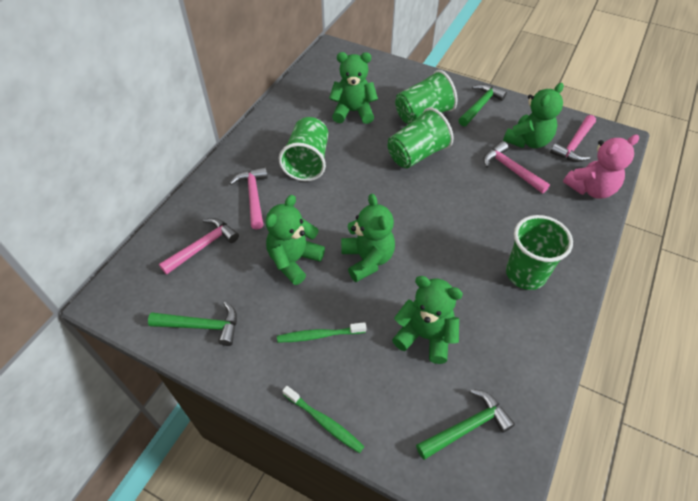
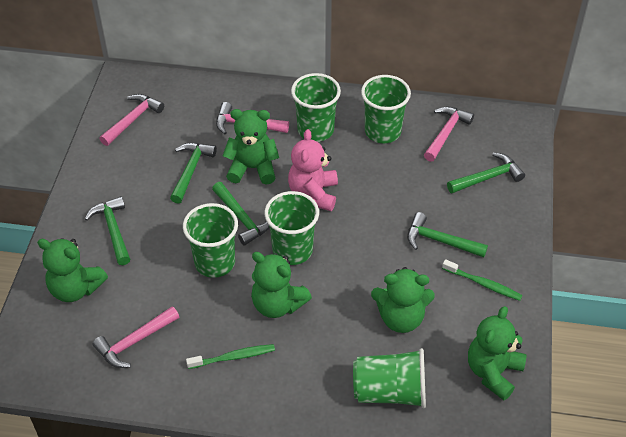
green cup: 4 -> 5
green hammer: 3 -> 5

